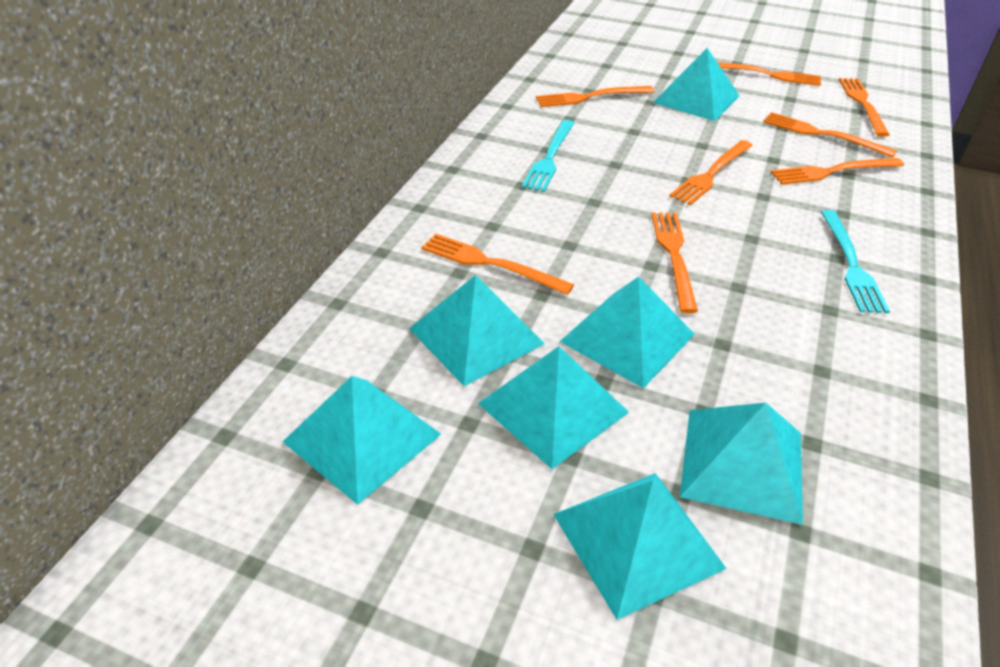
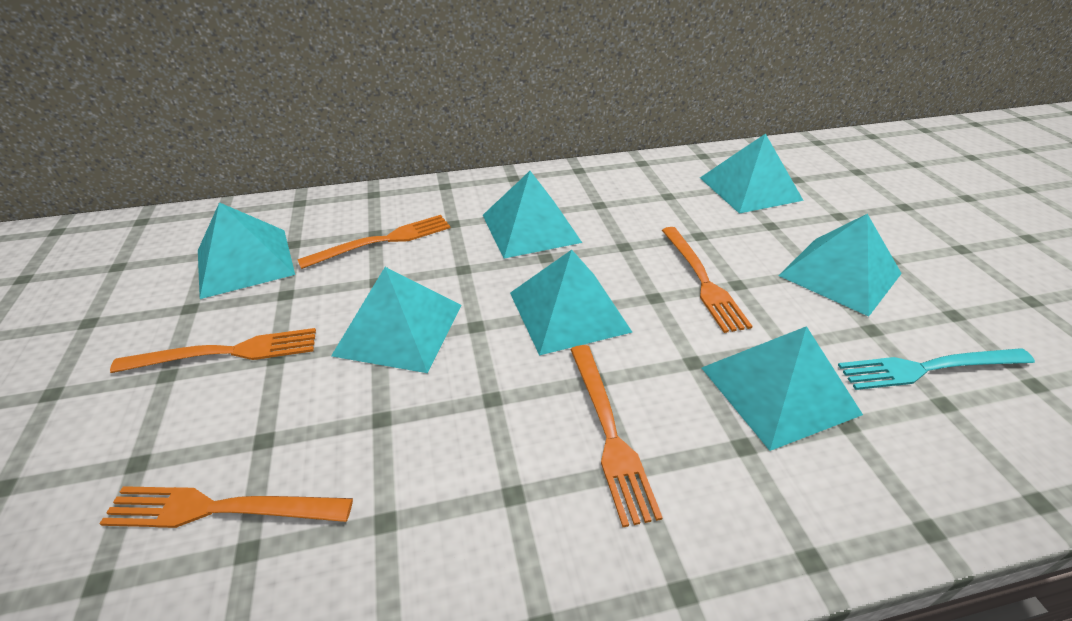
orange fork: 8 -> 5
turquoise fork: 2 -> 1

